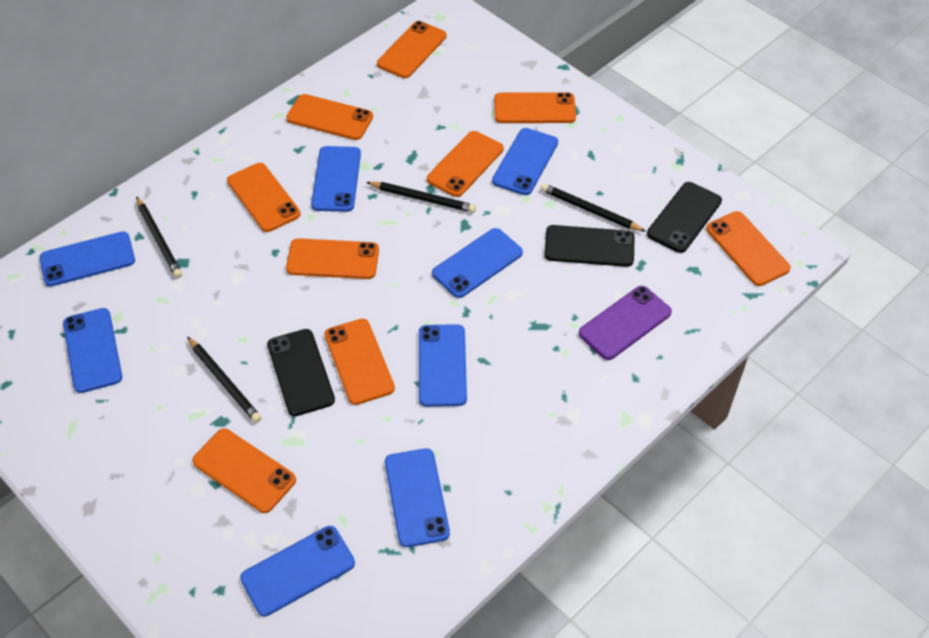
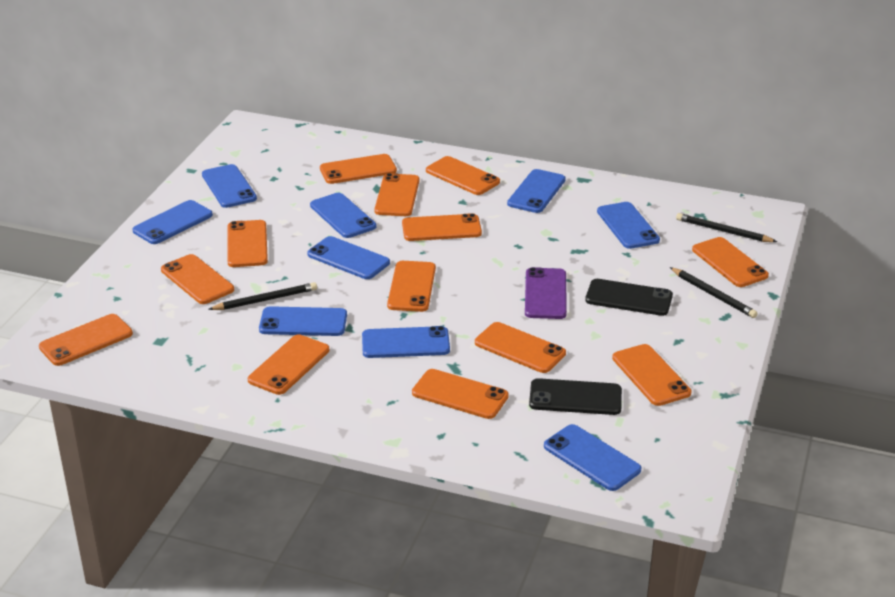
black pencil: 4 -> 3
black phone: 3 -> 2
blue phone: 8 -> 9
orange phone: 9 -> 13

